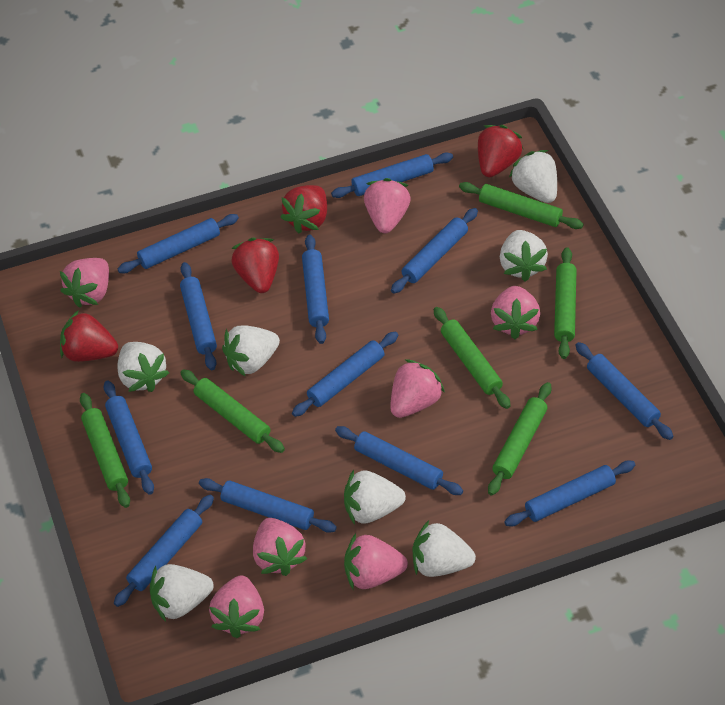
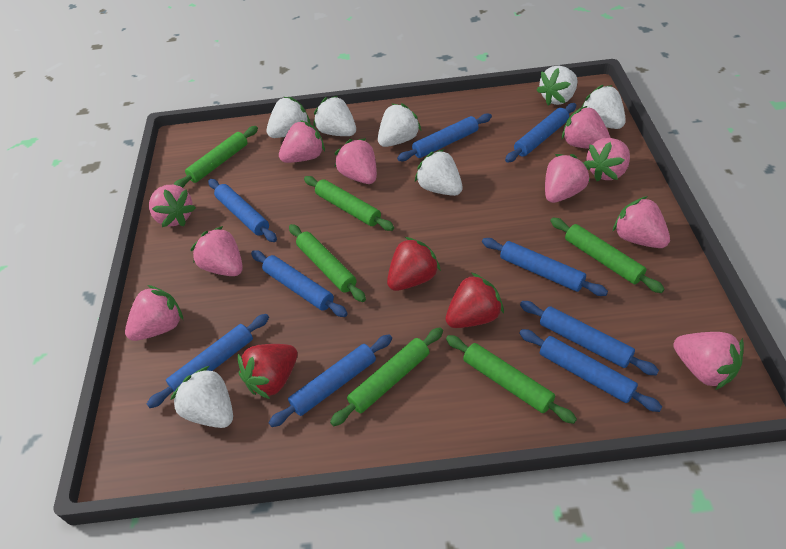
blue rolling pin: 12 -> 9
pink strawberry: 7 -> 10
red strawberry: 4 -> 3

